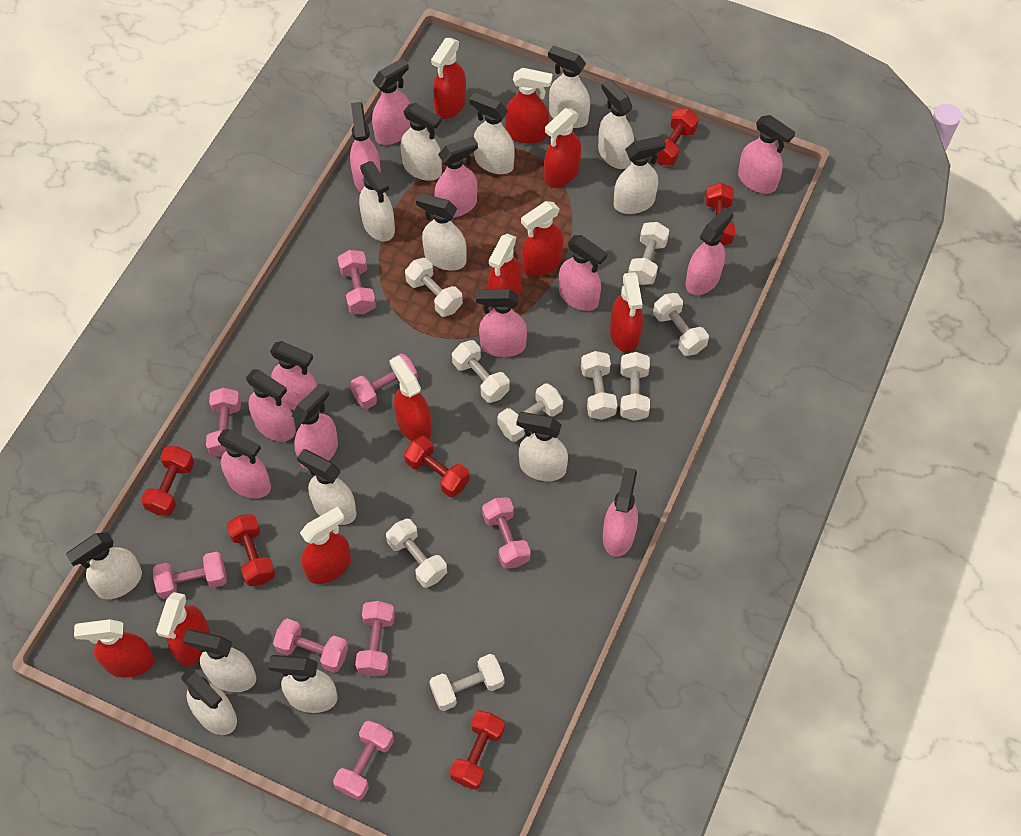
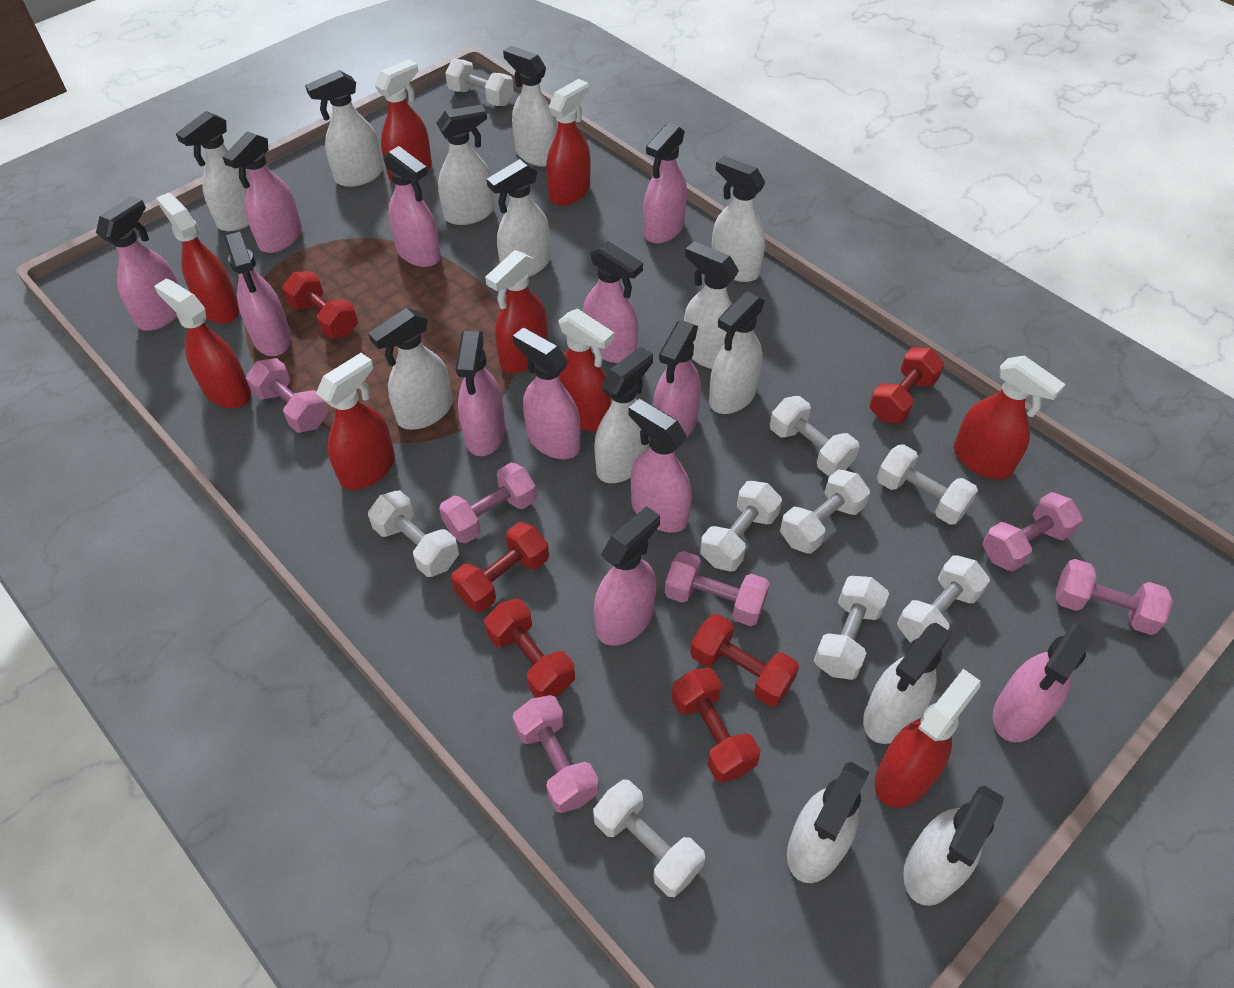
pink dumbbell: 8 -> 6
red spray bottle: 10 -> 9

